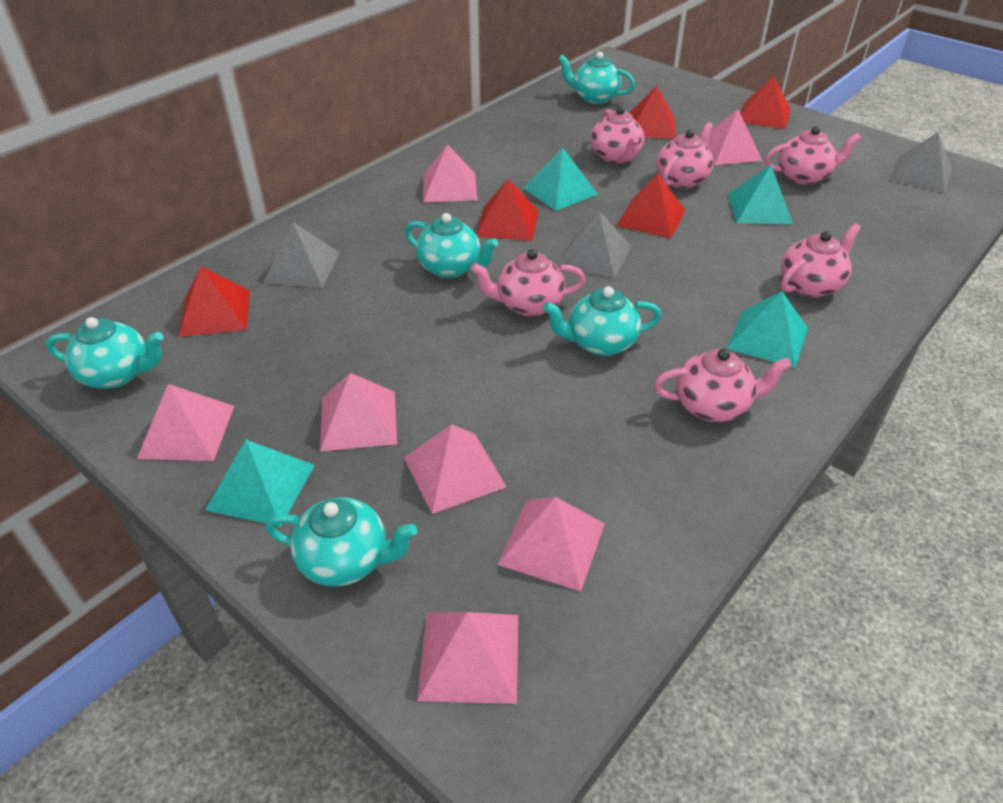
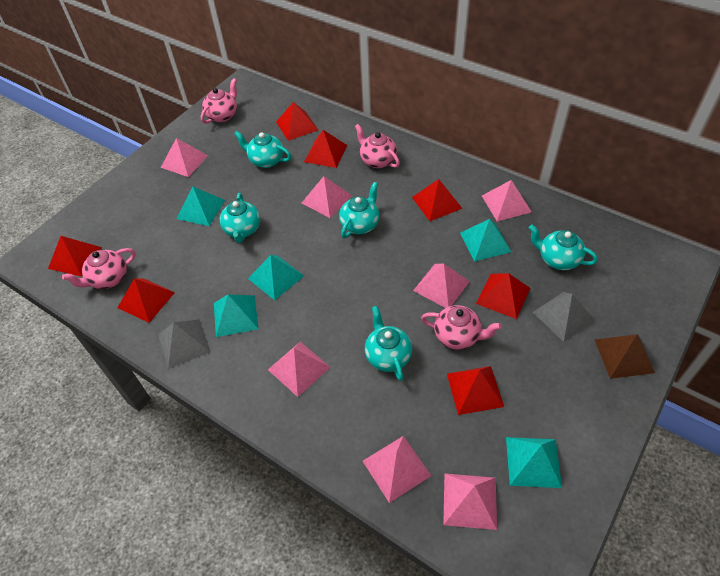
brown pyramid: 0 -> 1
grey pyramid: 3 -> 2
pink teapot: 6 -> 4
red pyramid: 5 -> 7
turquoise pyramid: 4 -> 5

